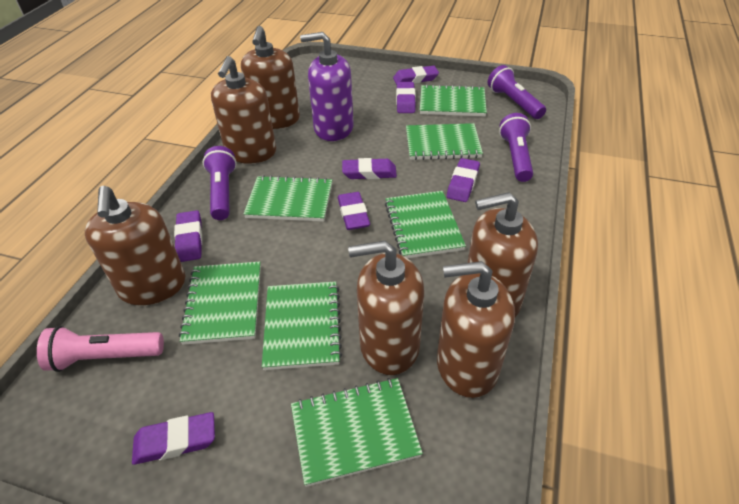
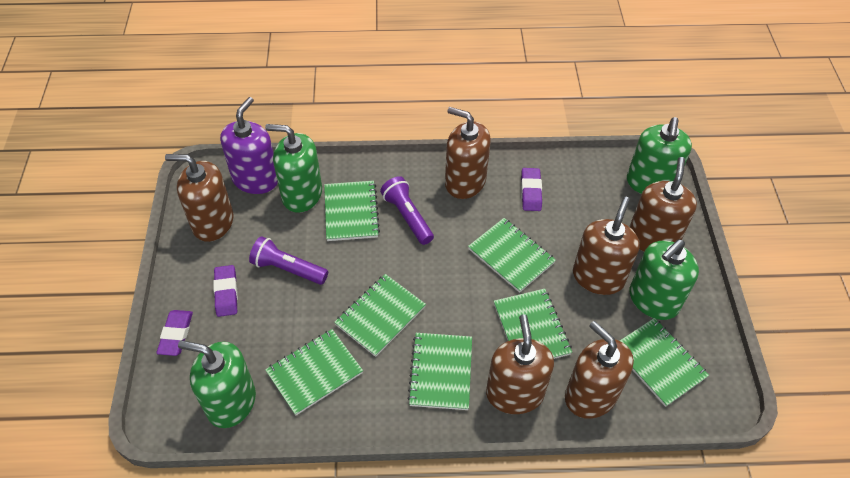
green soap dispenser: 0 -> 4
pink flashlight: 1 -> 0
purple eraser: 7 -> 3
purple flashlight: 3 -> 2

